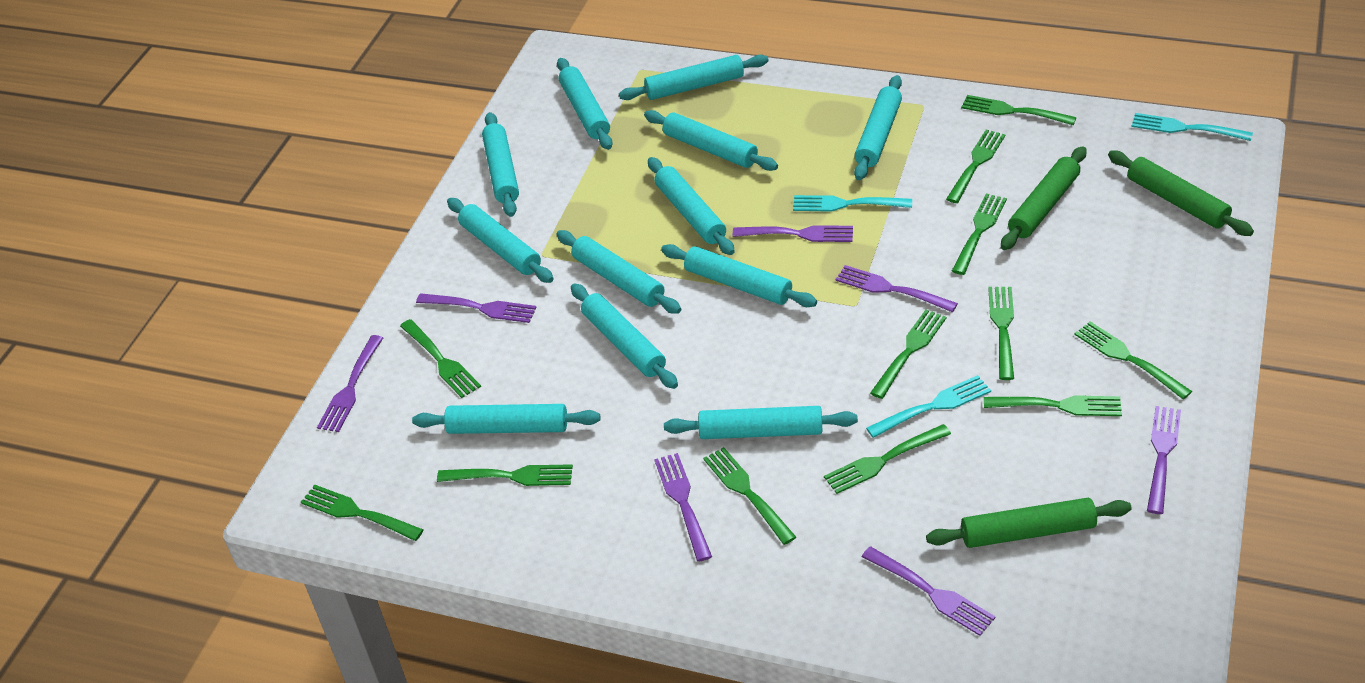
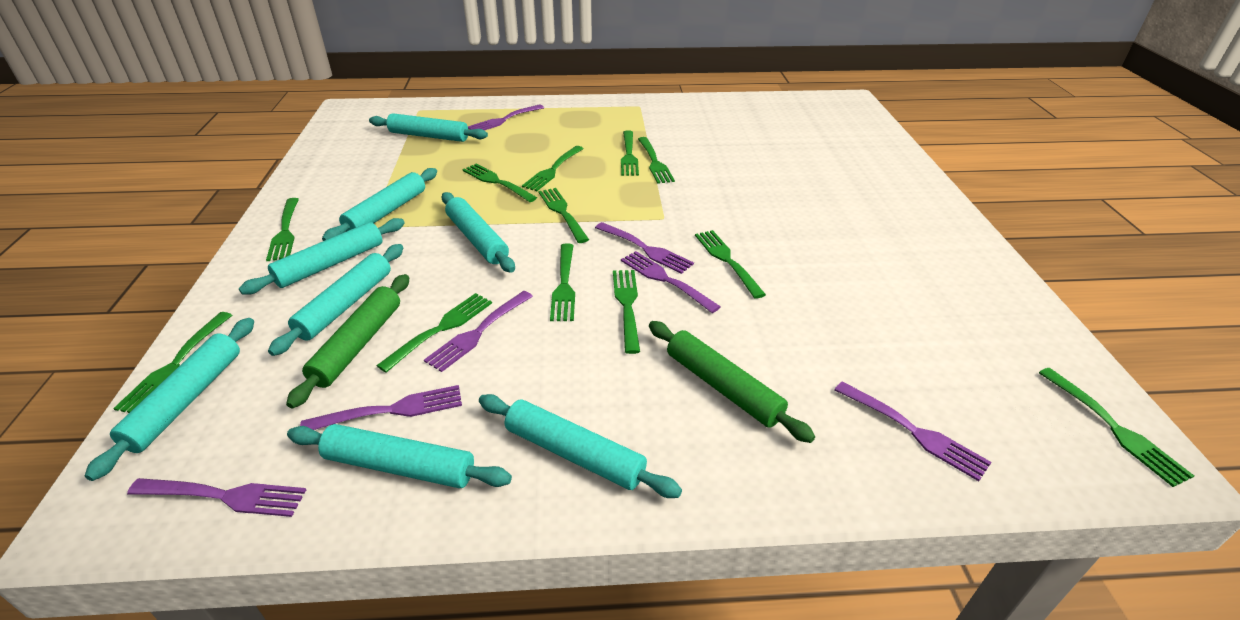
green rolling pin: 3 -> 2
turquoise fork: 3 -> 0
turquoise rolling pin: 12 -> 8

